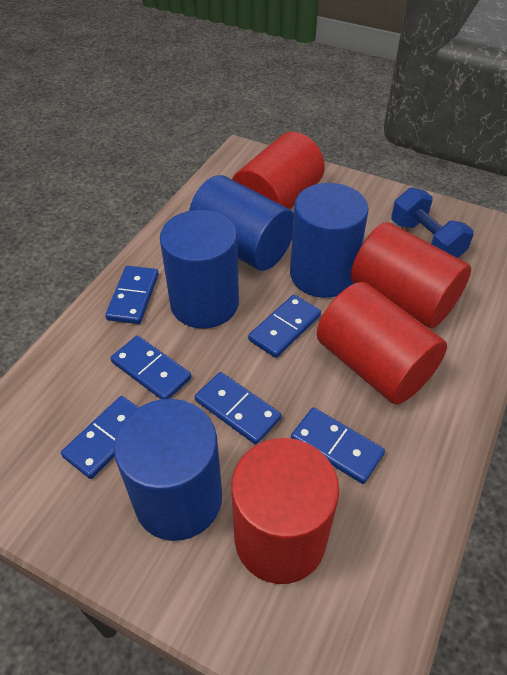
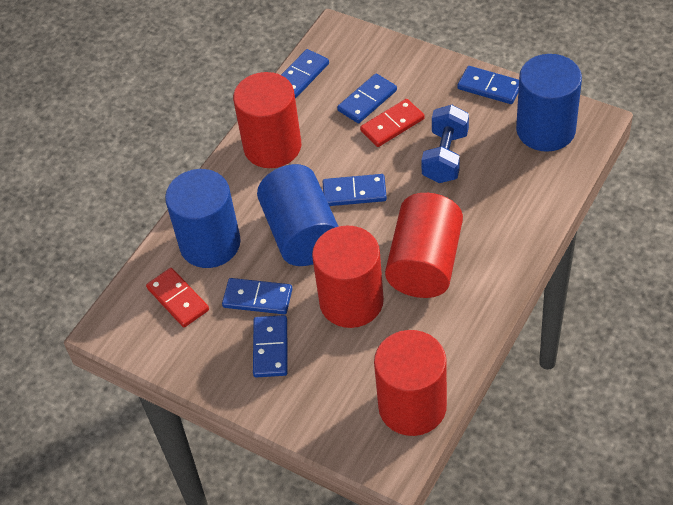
blue cylinder: 4 -> 3
red domino: 0 -> 2

